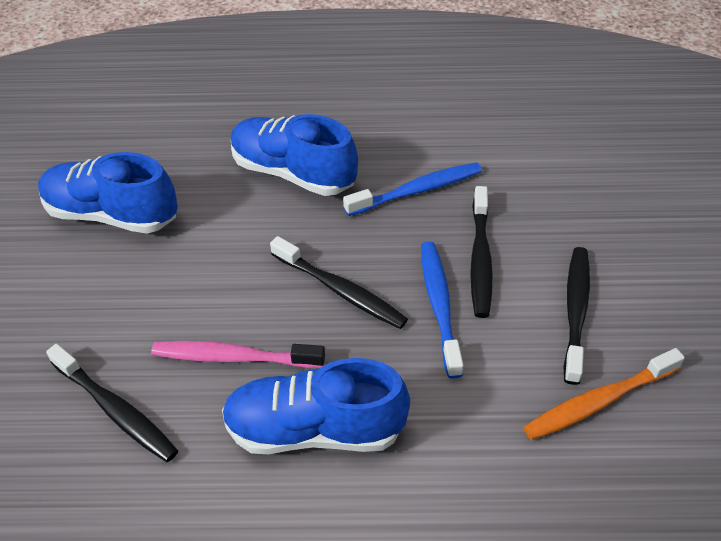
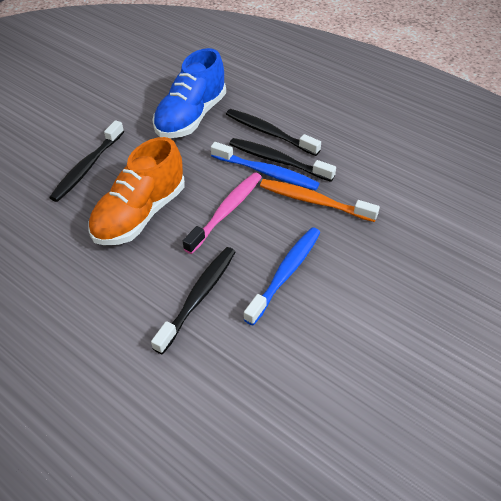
blue shoe: 3 -> 1
orange shoe: 0 -> 1

